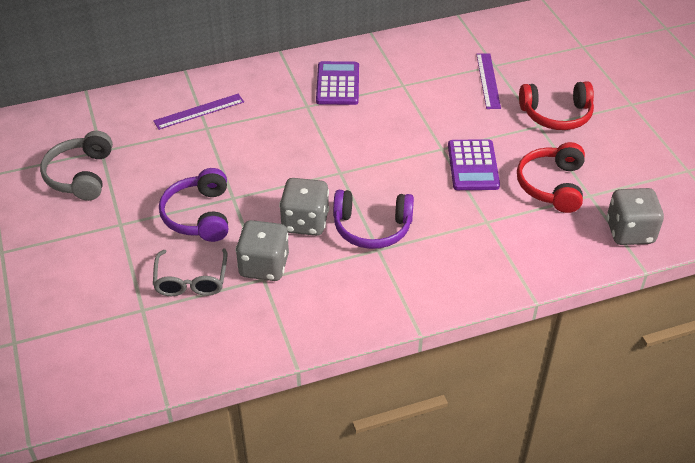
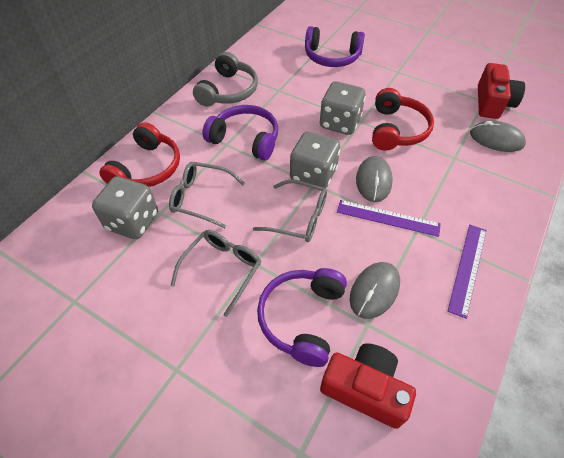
grey glasses: 1 -> 3
grey mouse: 0 -> 3
purple calculator: 2 -> 0
purple headphones: 2 -> 3
red camera: 0 -> 2

